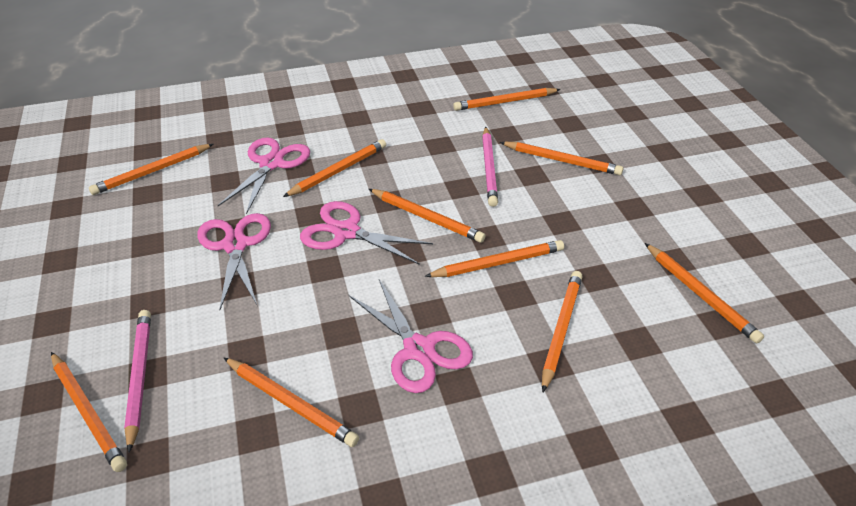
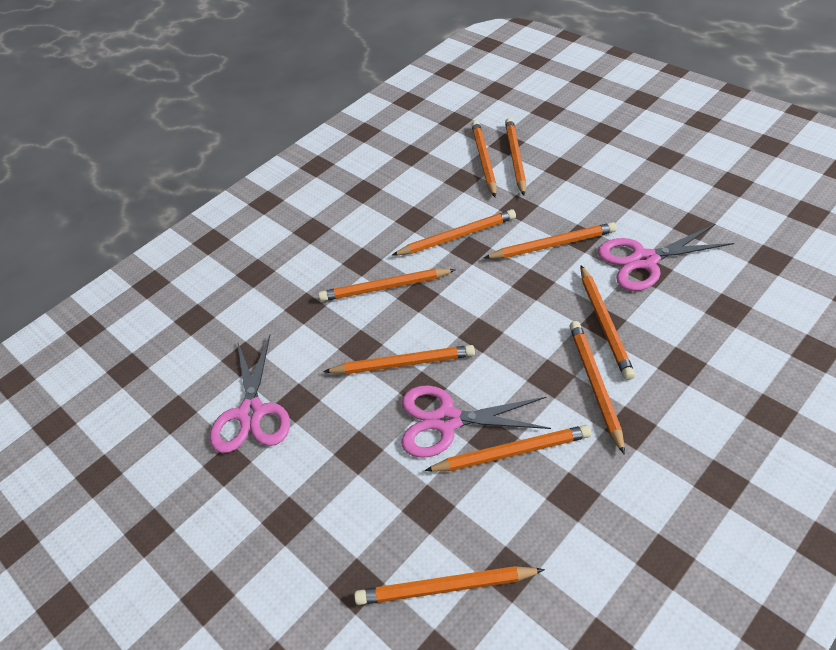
pink pencil: 2 -> 0
pink scissors: 4 -> 3

